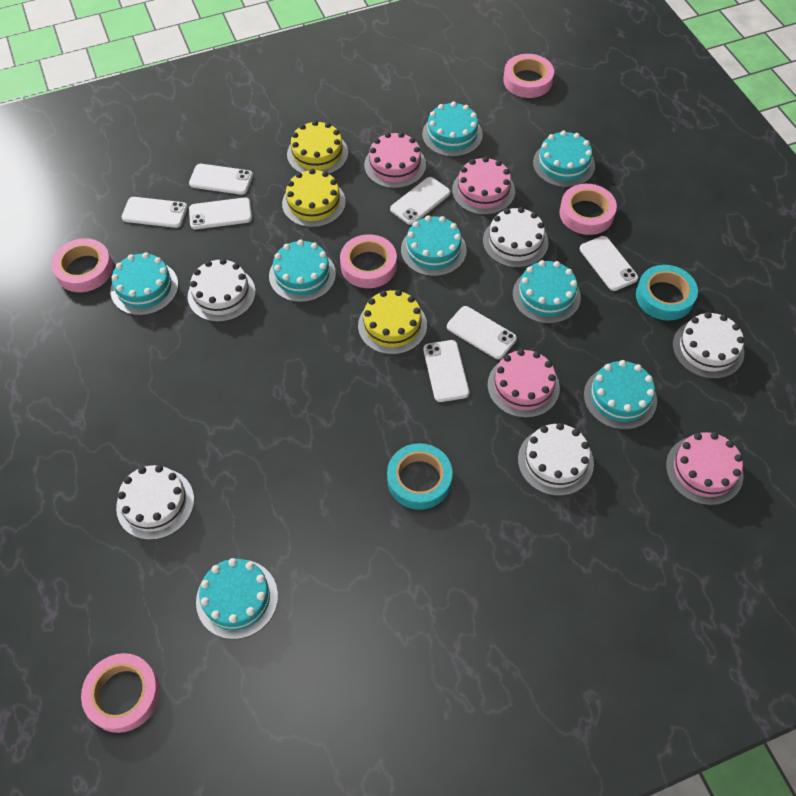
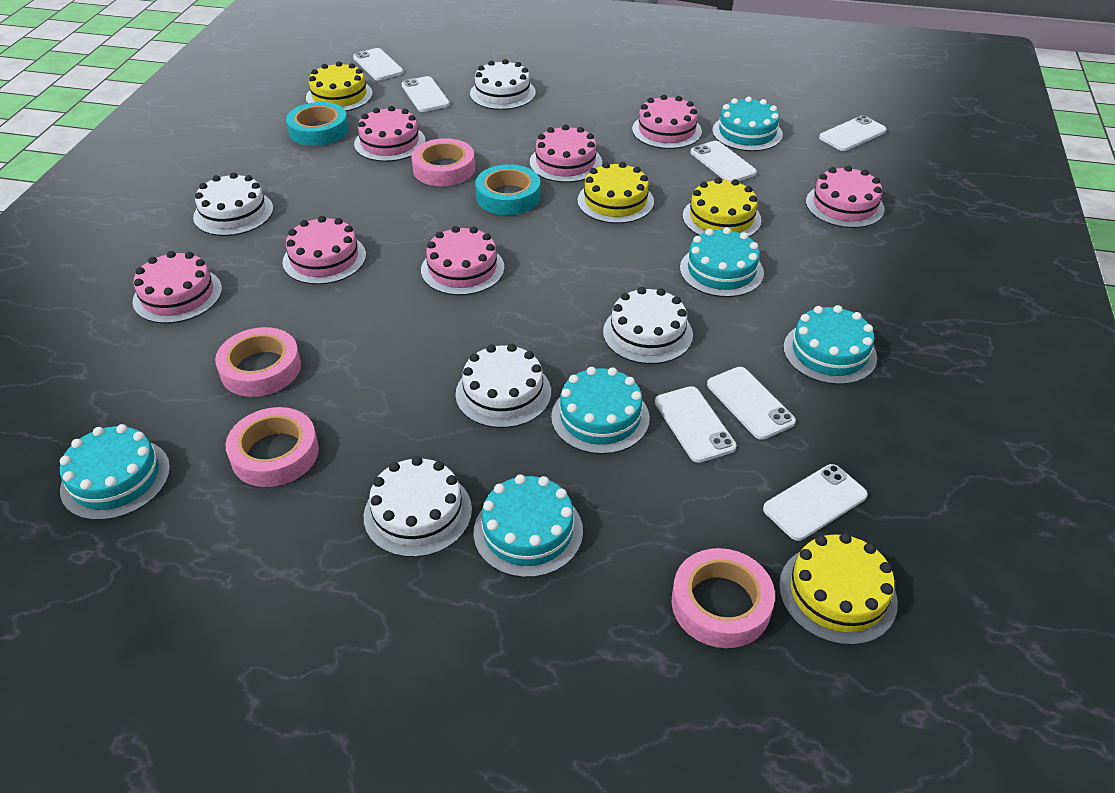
pink cake: 4 -> 7
pink tape: 5 -> 4
turquoise cake: 8 -> 6
yellow cake: 3 -> 4

